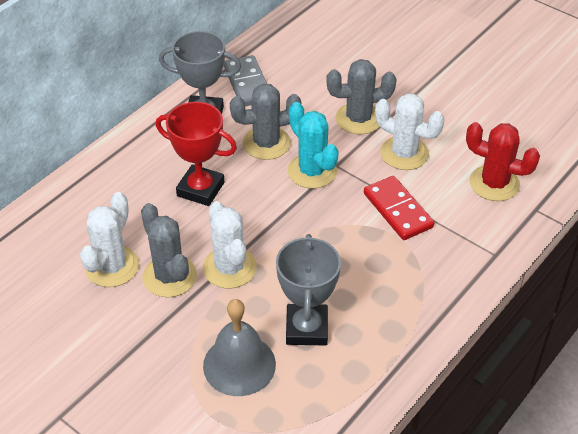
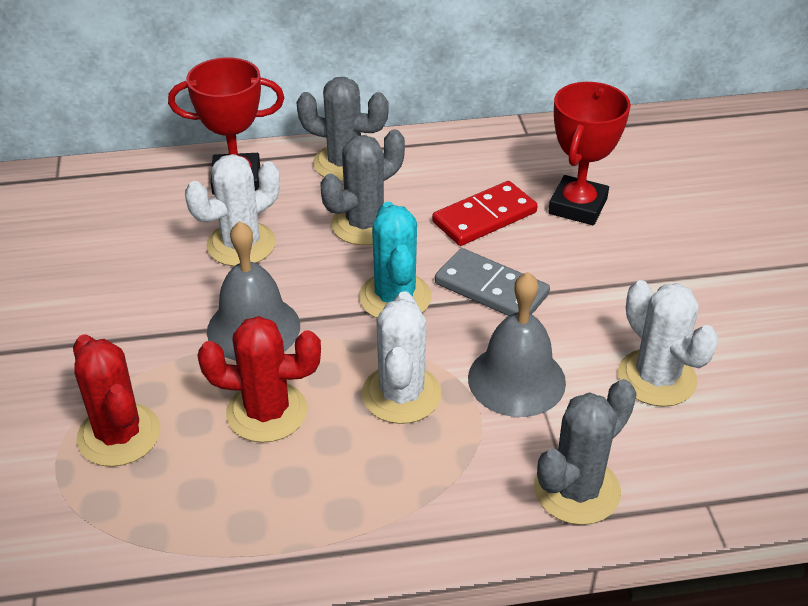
grey bell: 1 -> 2
grey trophy: 2 -> 0
red cactus: 1 -> 2
red trophy: 1 -> 2

